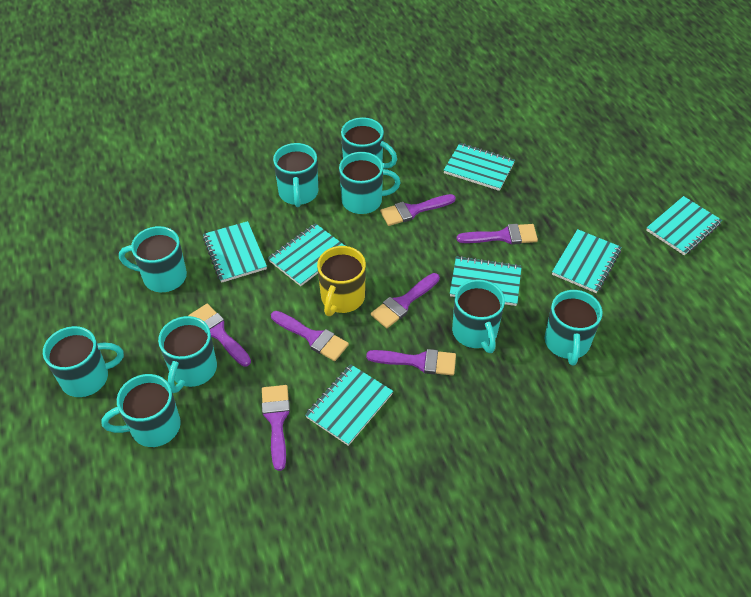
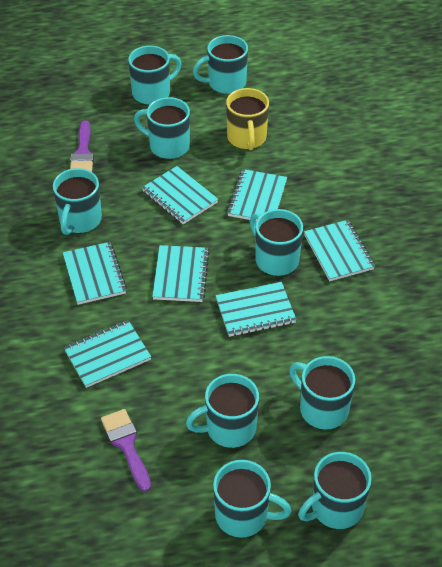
purple brush: 7 -> 2

